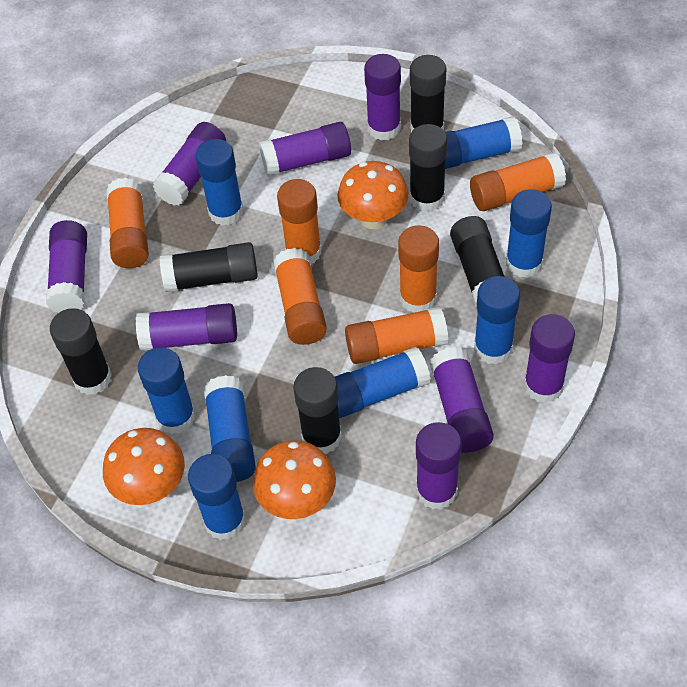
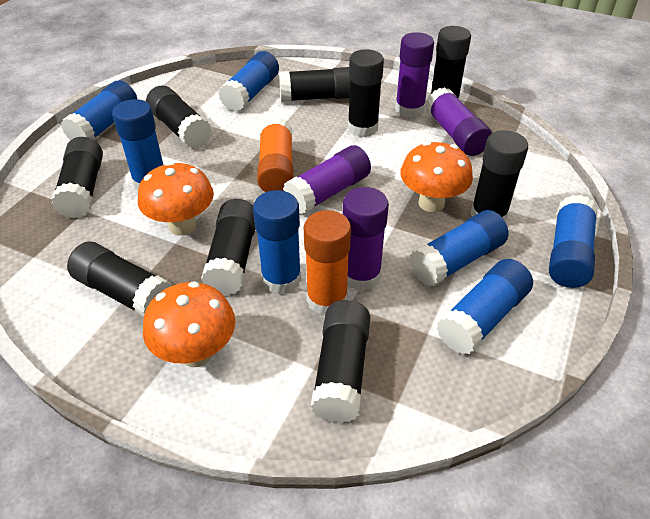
black glue stick: 6 -> 9
blue glue stick: 8 -> 7
orange glue stick: 6 -> 2
purple glue stick: 8 -> 4

